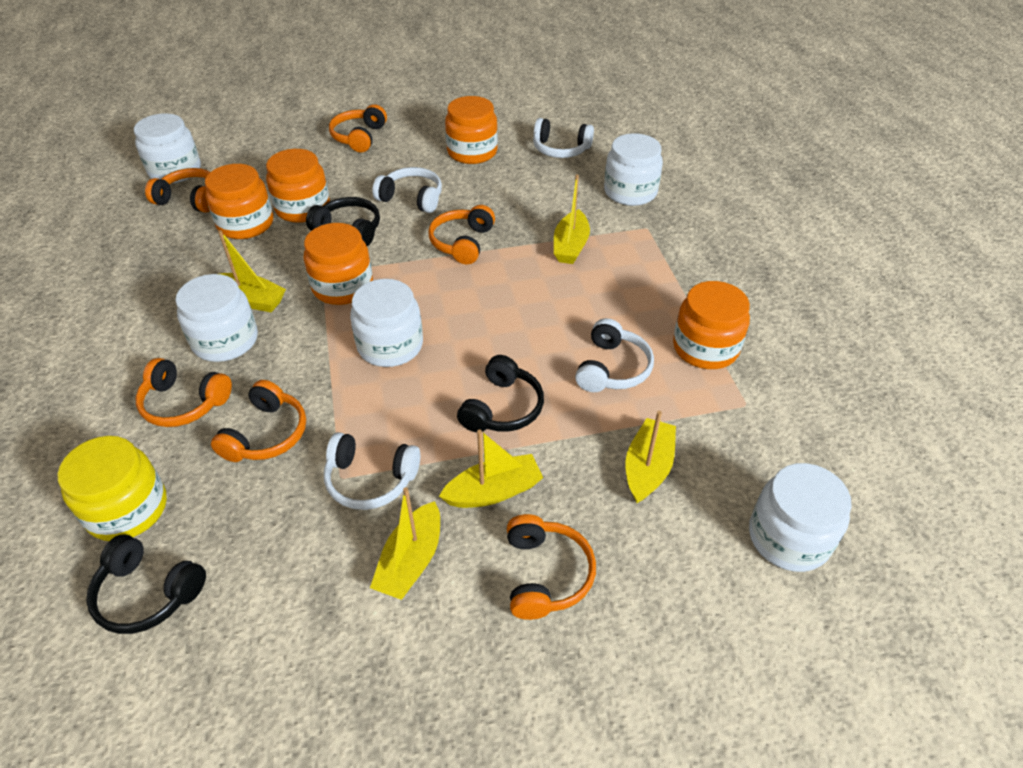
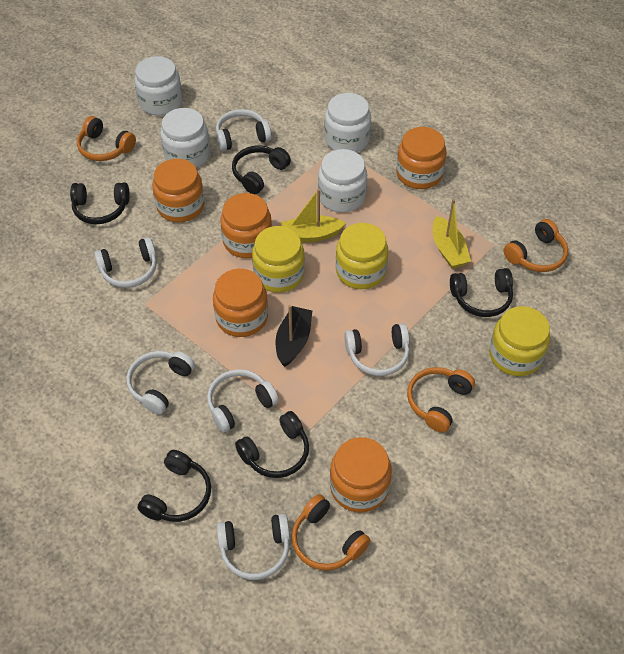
black boat: 0 -> 1
black headphones: 3 -> 5
orange headphones: 6 -> 4
white headphones: 4 -> 6
white jar: 5 -> 4
yellow boat: 5 -> 2
yellow jar: 1 -> 3

